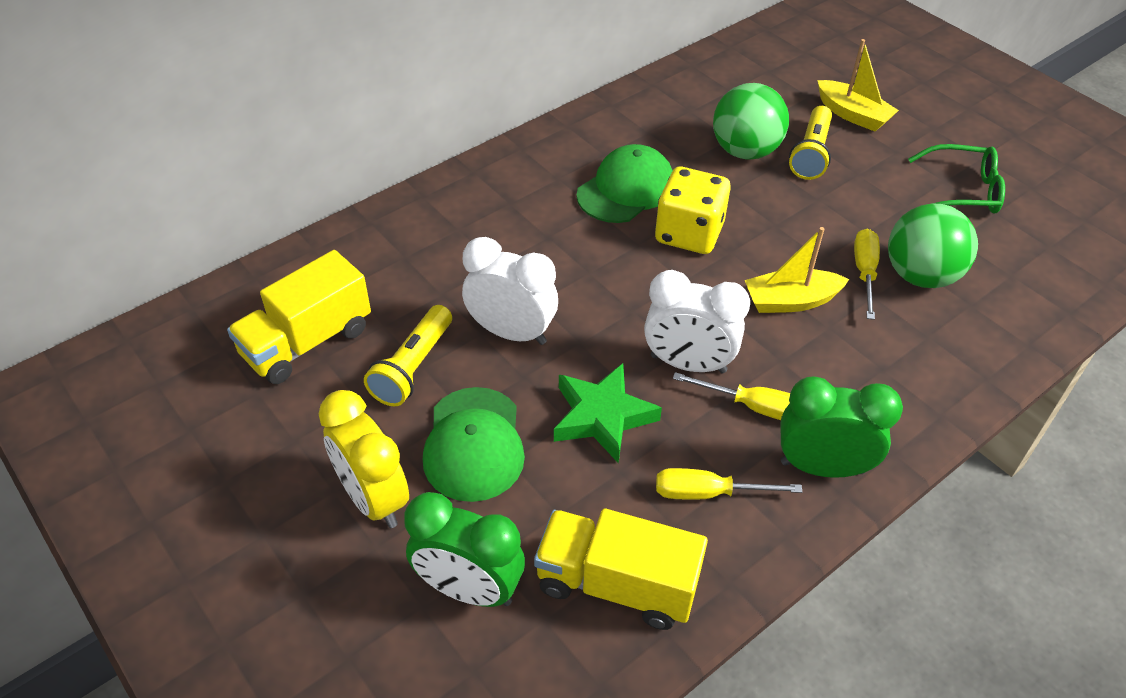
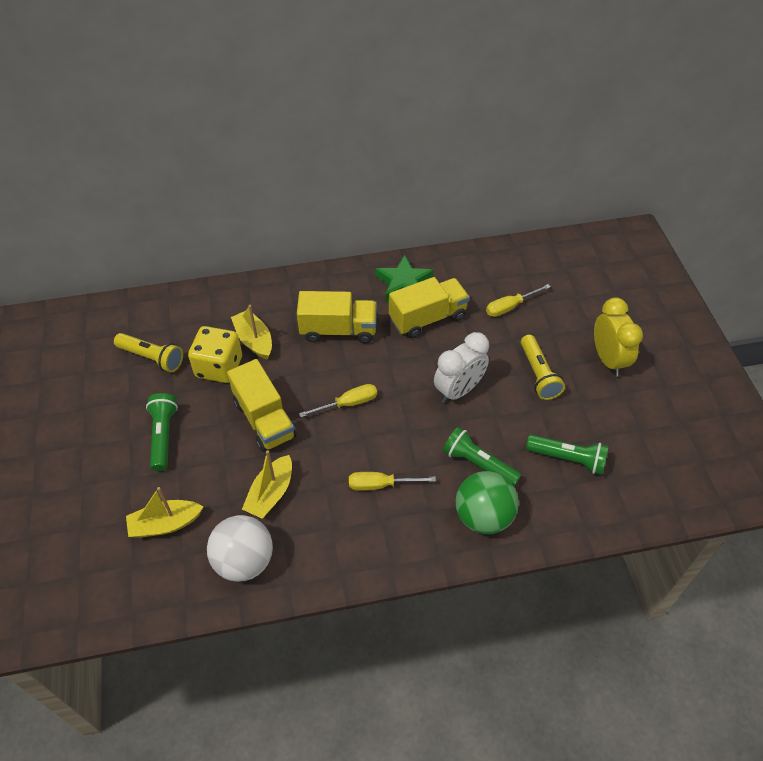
green ball: 2 -> 1
green cap: 2 -> 0
green clock: 2 -> 0
green flashlight: 0 -> 3
green glasses: 1 -> 0
white ball: 0 -> 1
white clock: 2 -> 1
yellow boat: 2 -> 3
yellow truck: 2 -> 3

